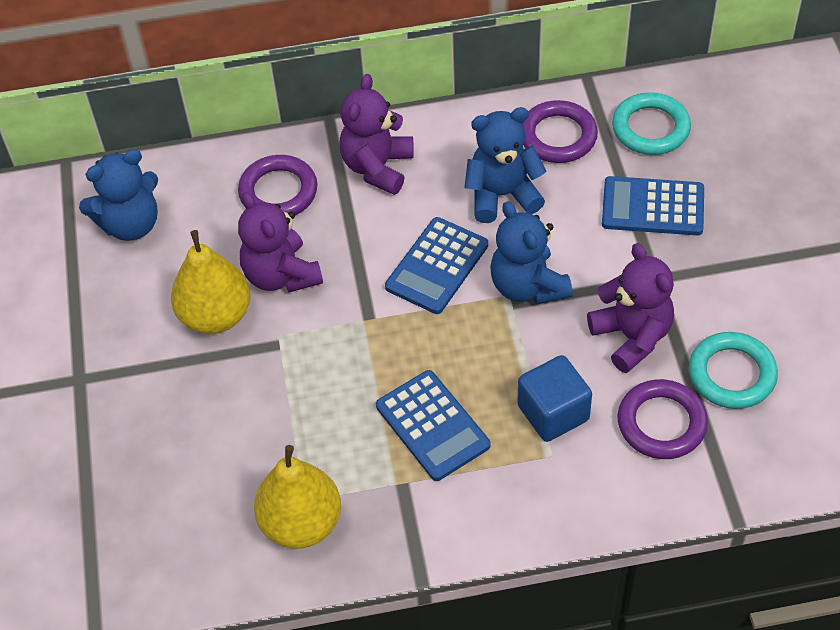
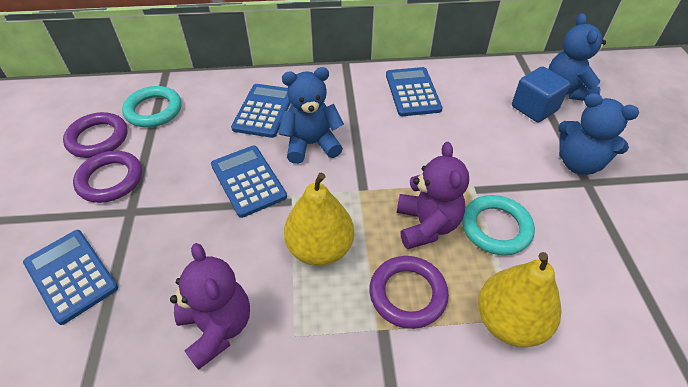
blue calculator: 3 -> 4
purple teddy bear: 3 -> 2

